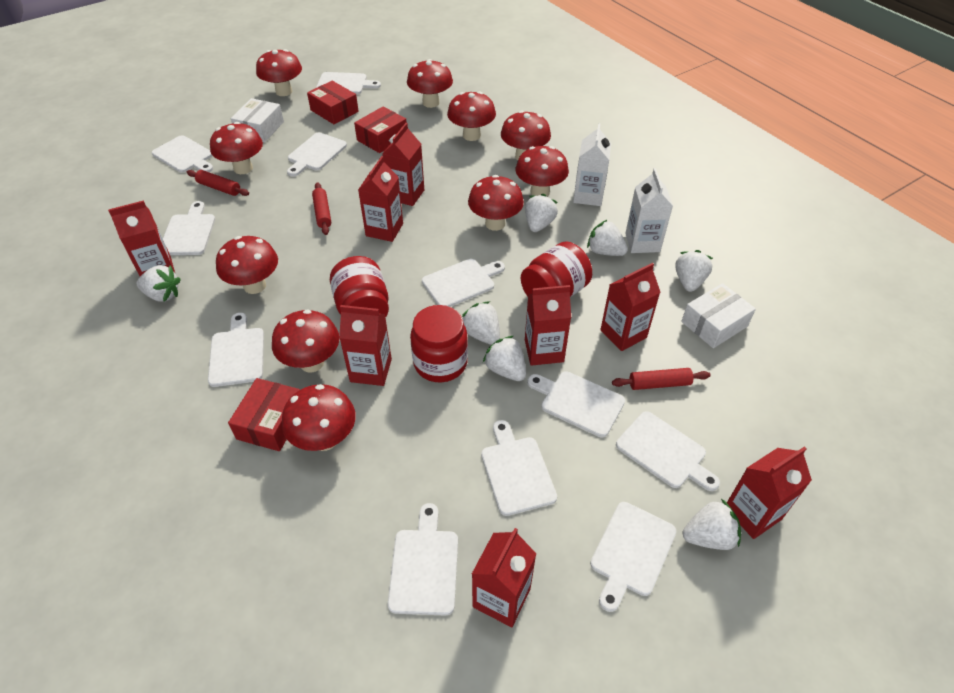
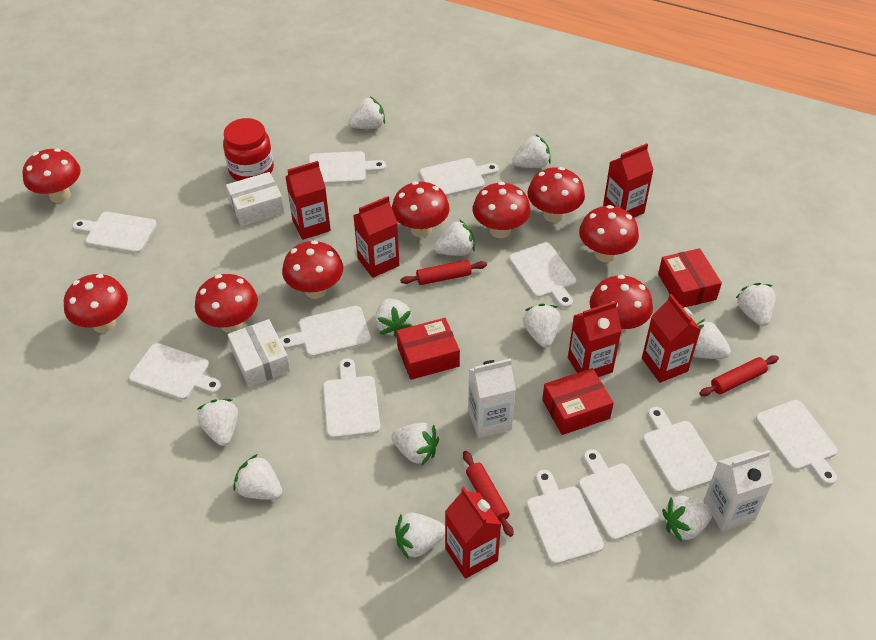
red carton: 8 -> 6
red jar: 3 -> 1
red mushroom: 10 -> 9
white strawberry: 7 -> 12

